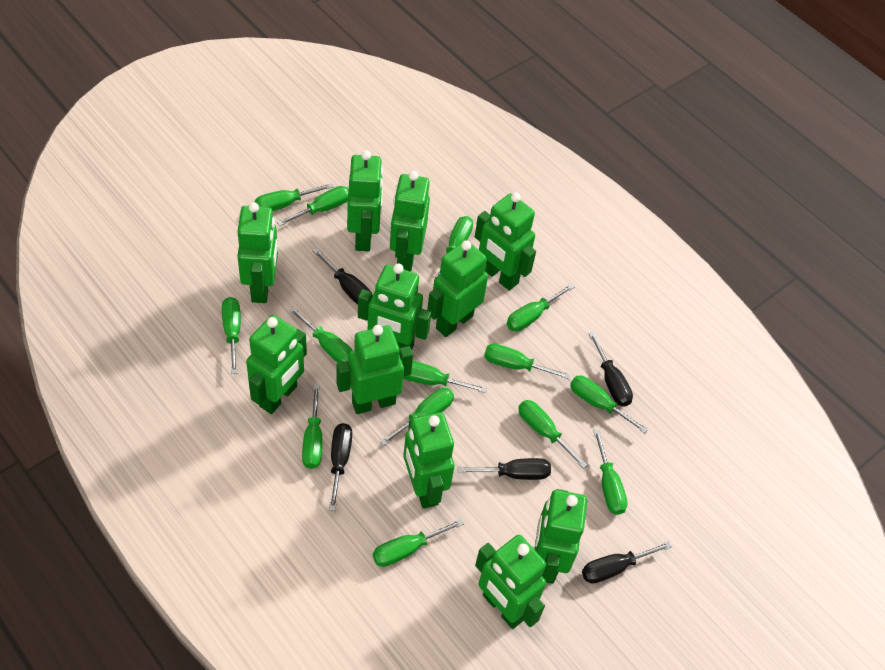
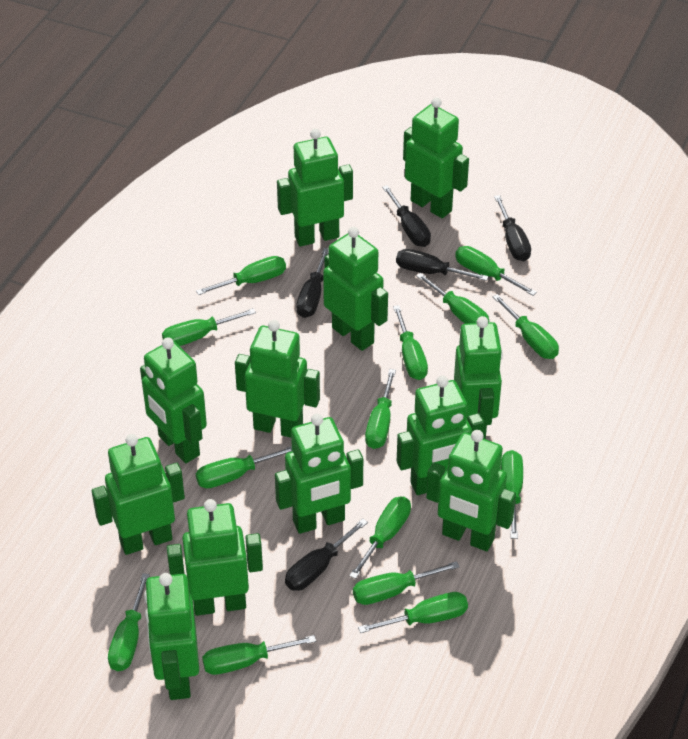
green robot: 11 -> 12

